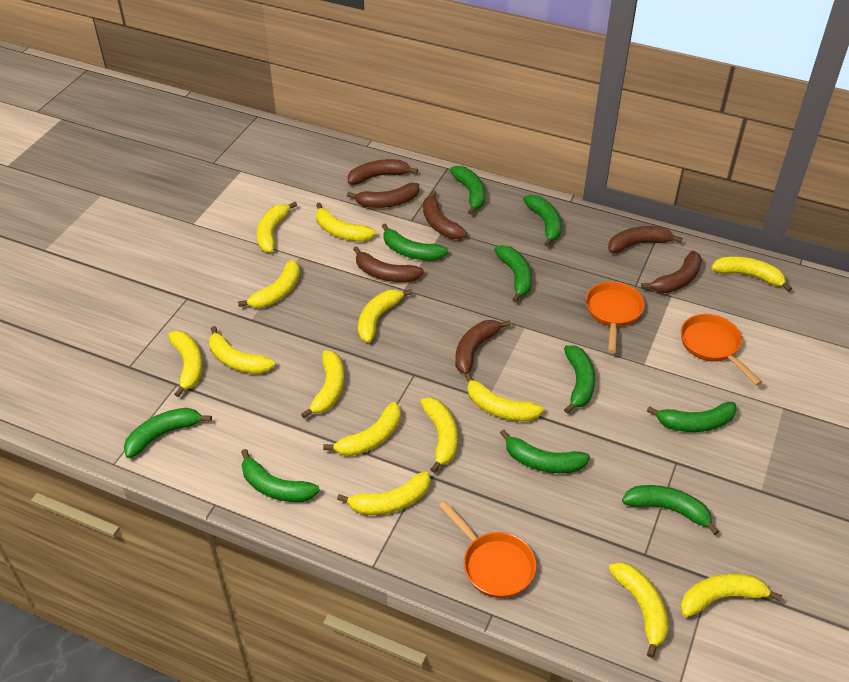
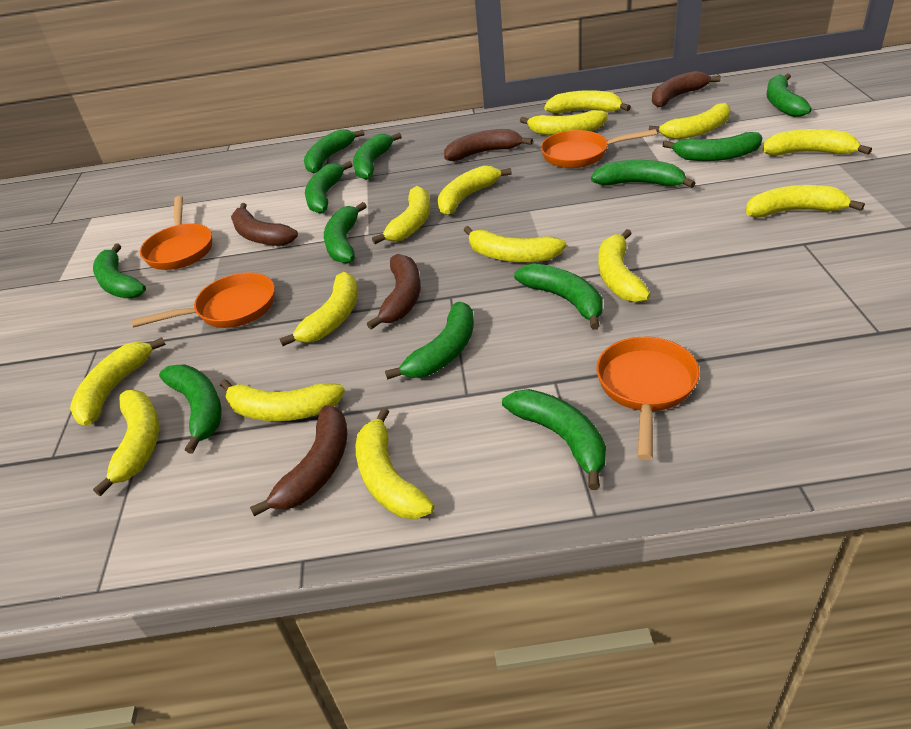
brown banana: 7 -> 5
green banana: 10 -> 12
orange pan: 3 -> 4

